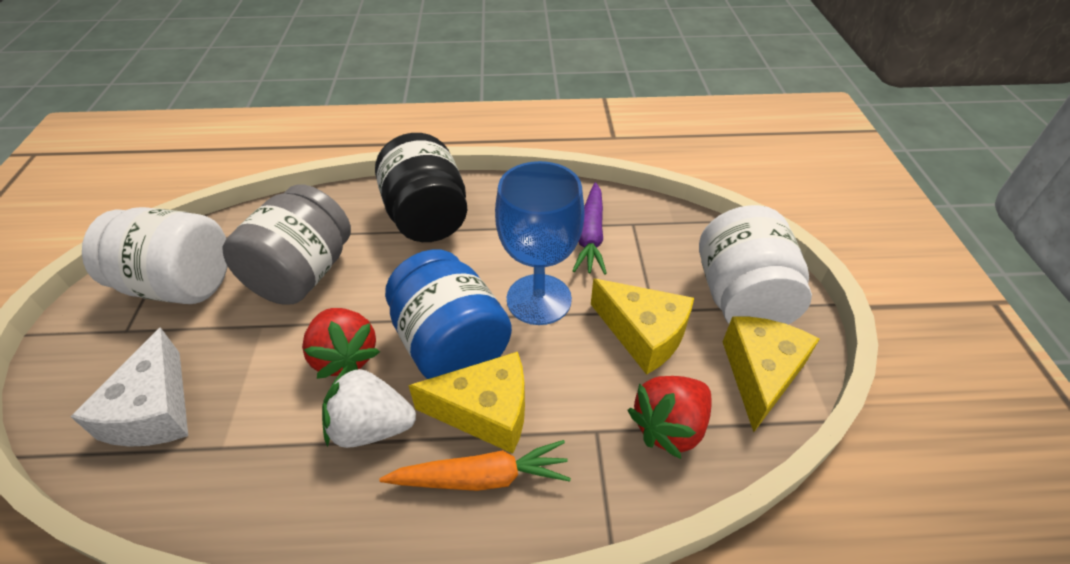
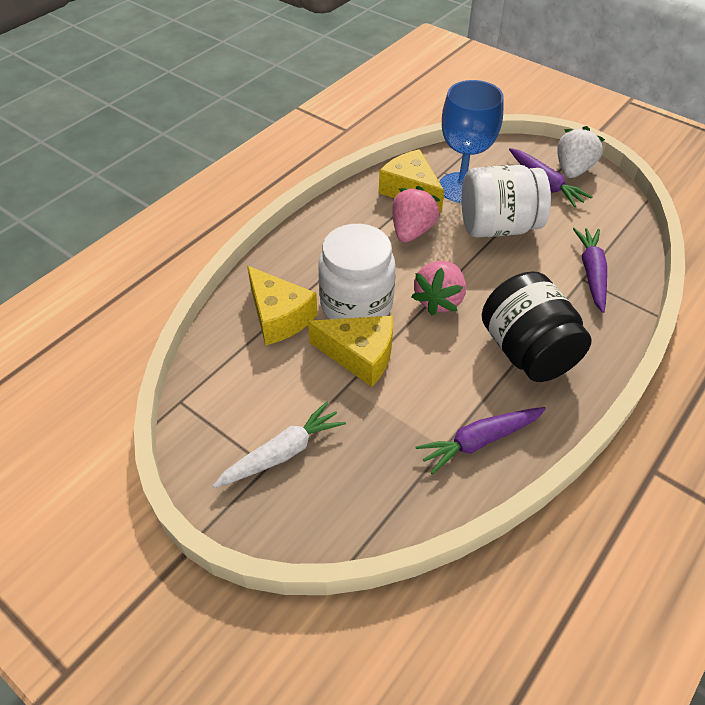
blue jar: 1 -> 0
grey jar: 1 -> 0
orange carrot: 1 -> 0
pink strawberry: 0 -> 2
purple carrot: 1 -> 3
red strawberry: 2 -> 0
white carrot: 0 -> 1
white cheese: 1 -> 0

